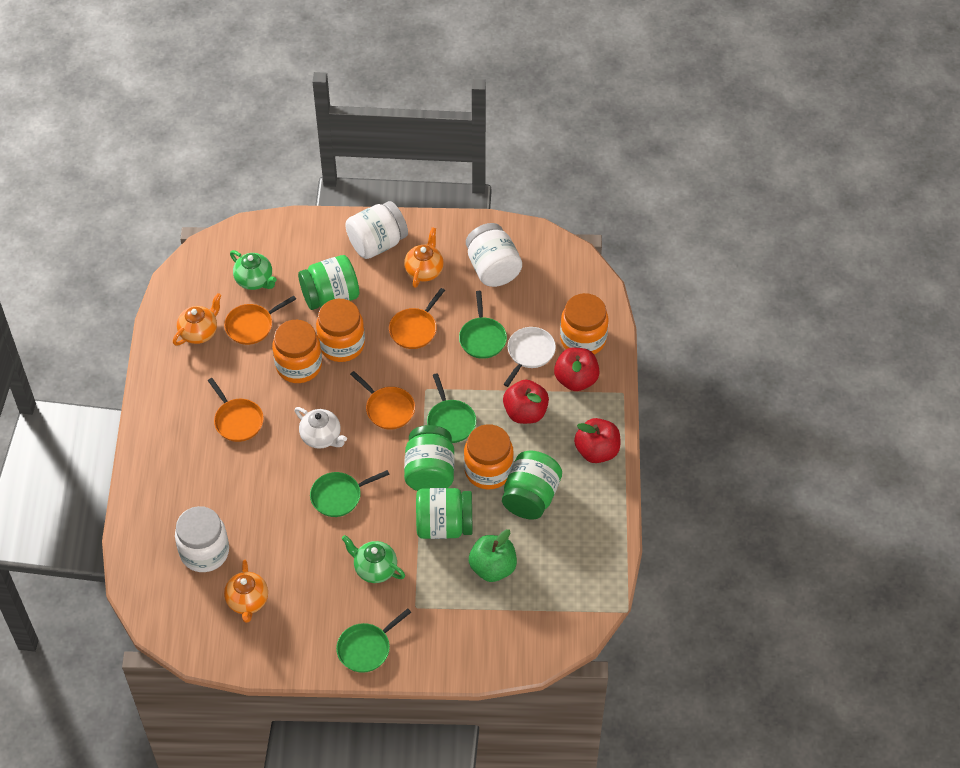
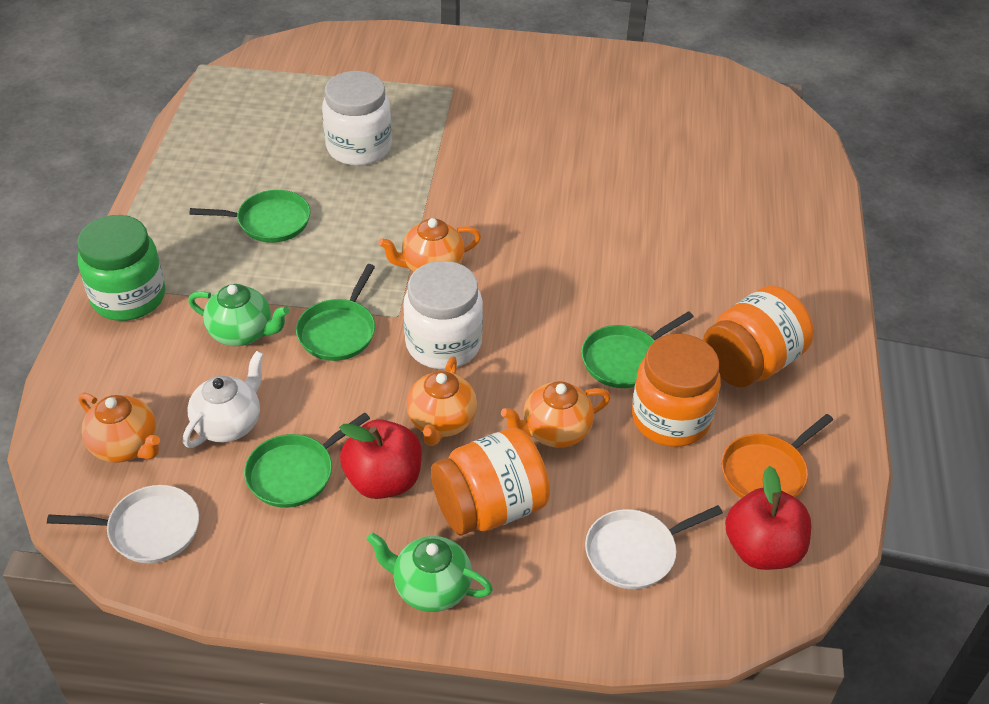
green apple: 1 -> 0
green jar: 4 -> 1
orange jar: 4 -> 3
orange pan: 4 -> 1
orange teapot: 3 -> 4
red apple: 3 -> 2
white jar: 3 -> 2
white pan: 1 -> 2

